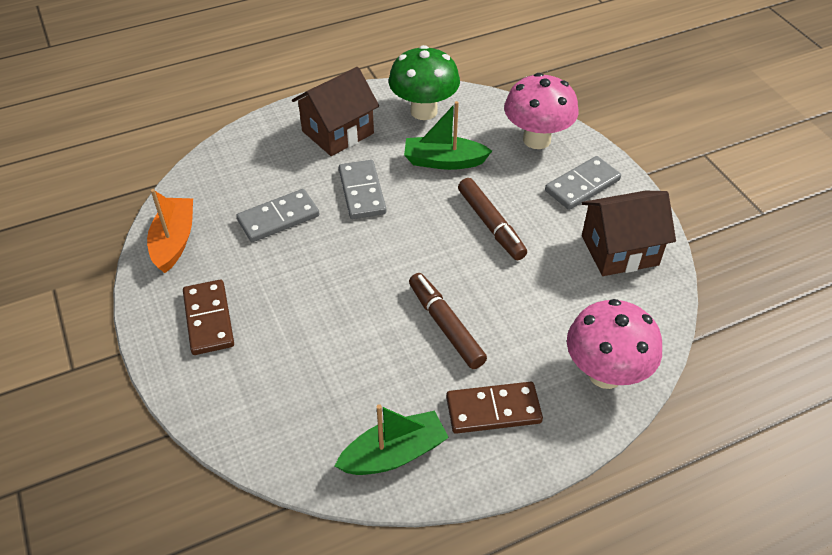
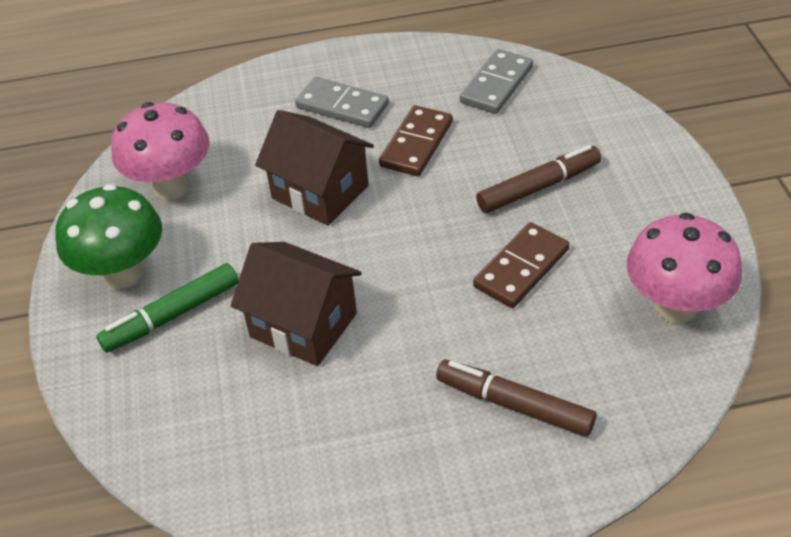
green boat: 2 -> 0
green marker: 0 -> 1
grey domino: 3 -> 2
orange boat: 1 -> 0

